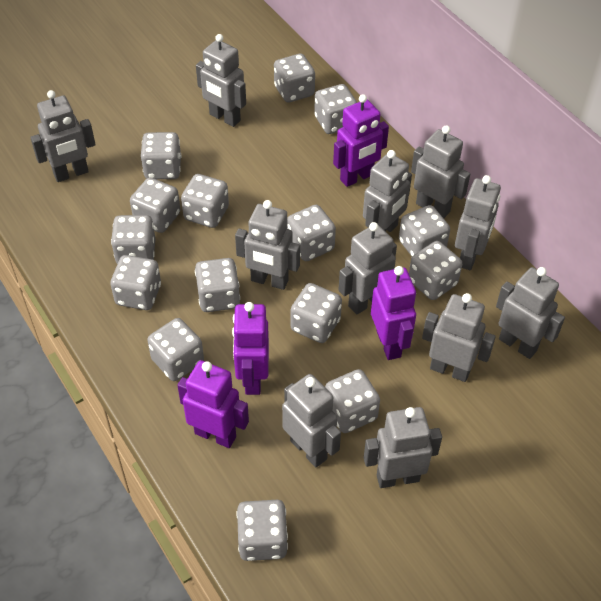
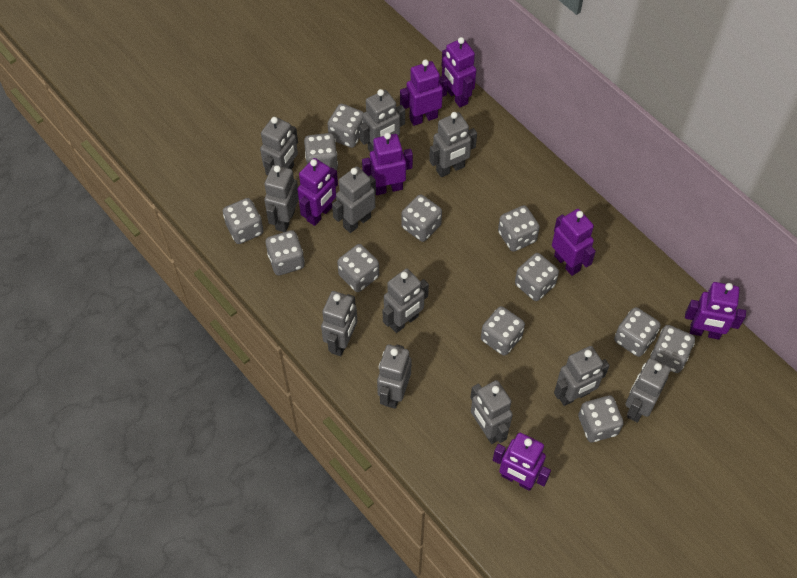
grey dice: 15 -> 12
purple robot: 4 -> 7

